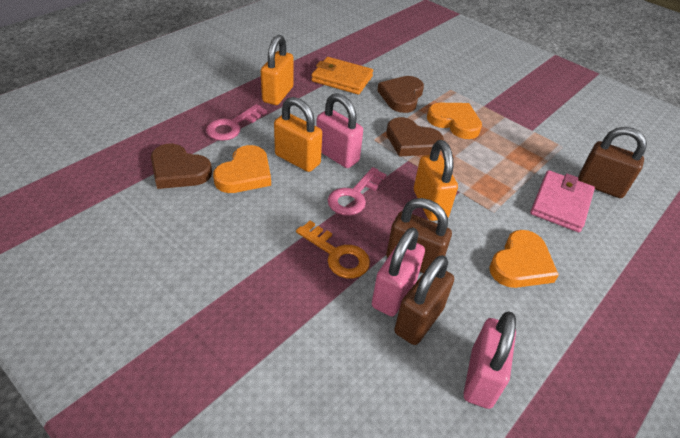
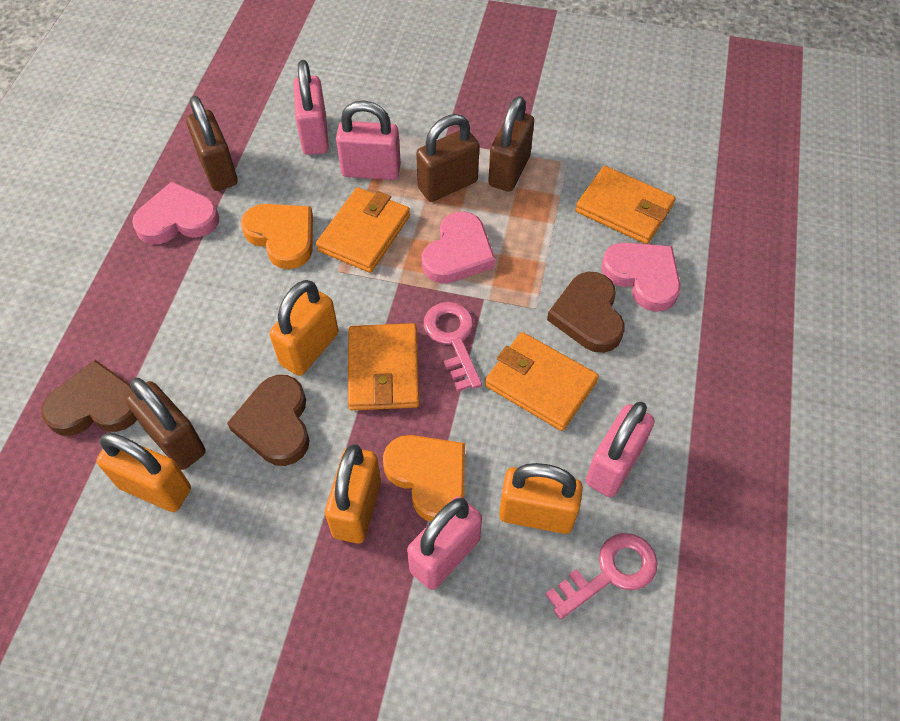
brown padlock: 3 -> 4
orange heart: 3 -> 2
orange key: 1 -> 0
orange padlock: 3 -> 4
orange wallet: 1 -> 4
pink heart: 0 -> 3
pink padlock: 3 -> 4
pink wallet: 1 -> 0

